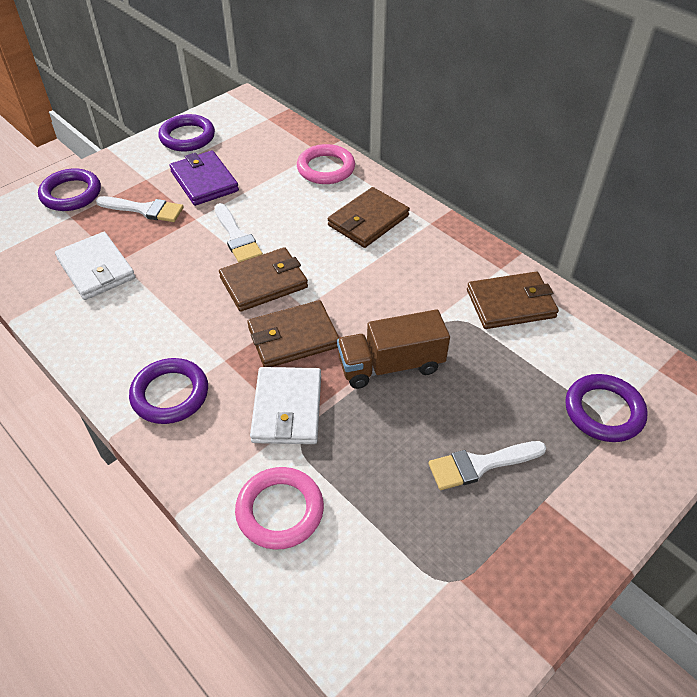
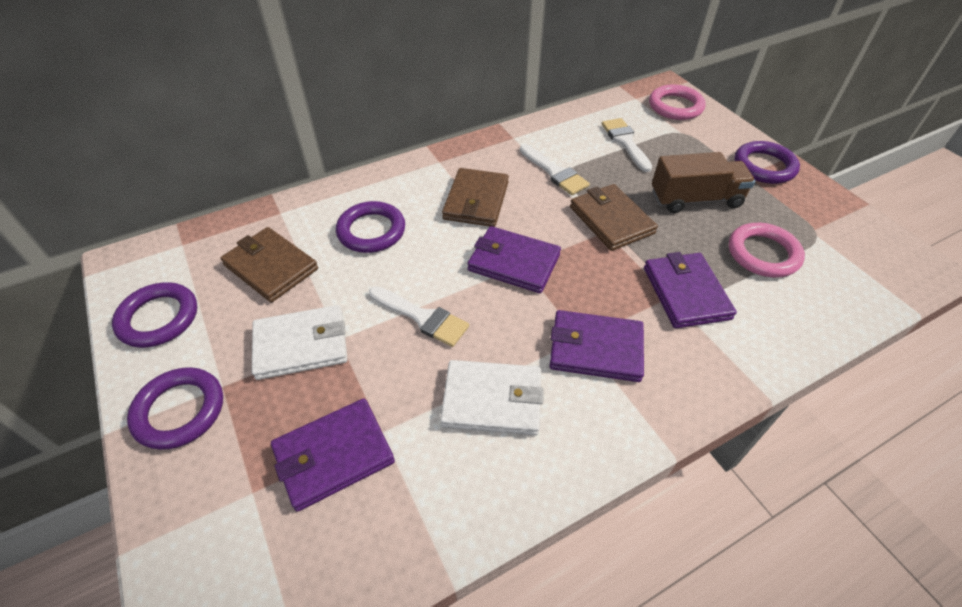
brown wallet: 4 -> 3
purple wallet: 1 -> 4

